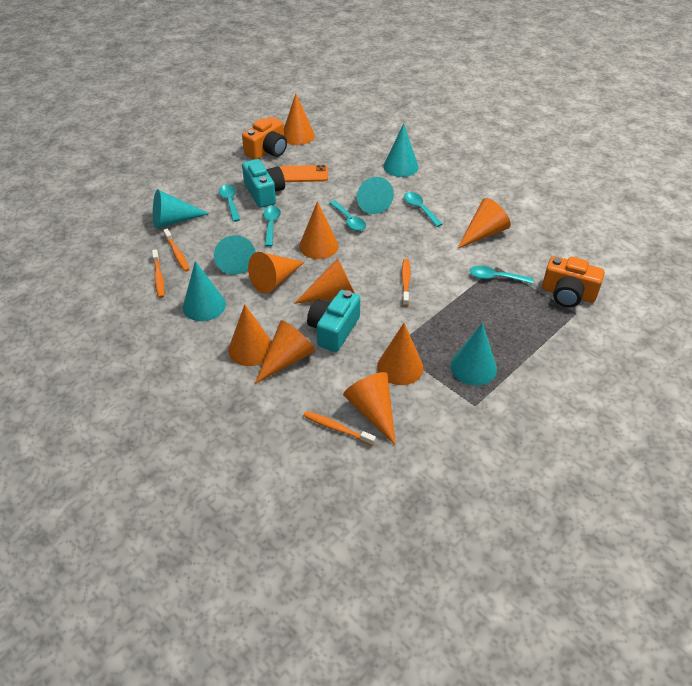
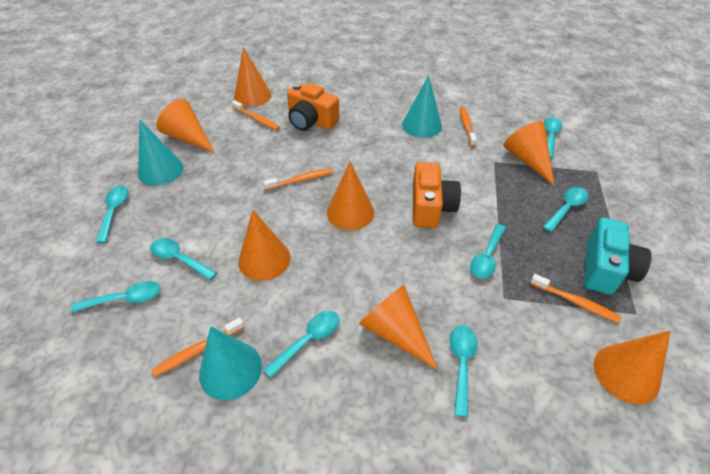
orange cone: 9 -> 7
orange phone: 1 -> 0
orange toothbrush: 4 -> 5
turquoise camera: 2 -> 1
turquoise cone: 6 -> 3
turquoise spoon: 5 -> 8

